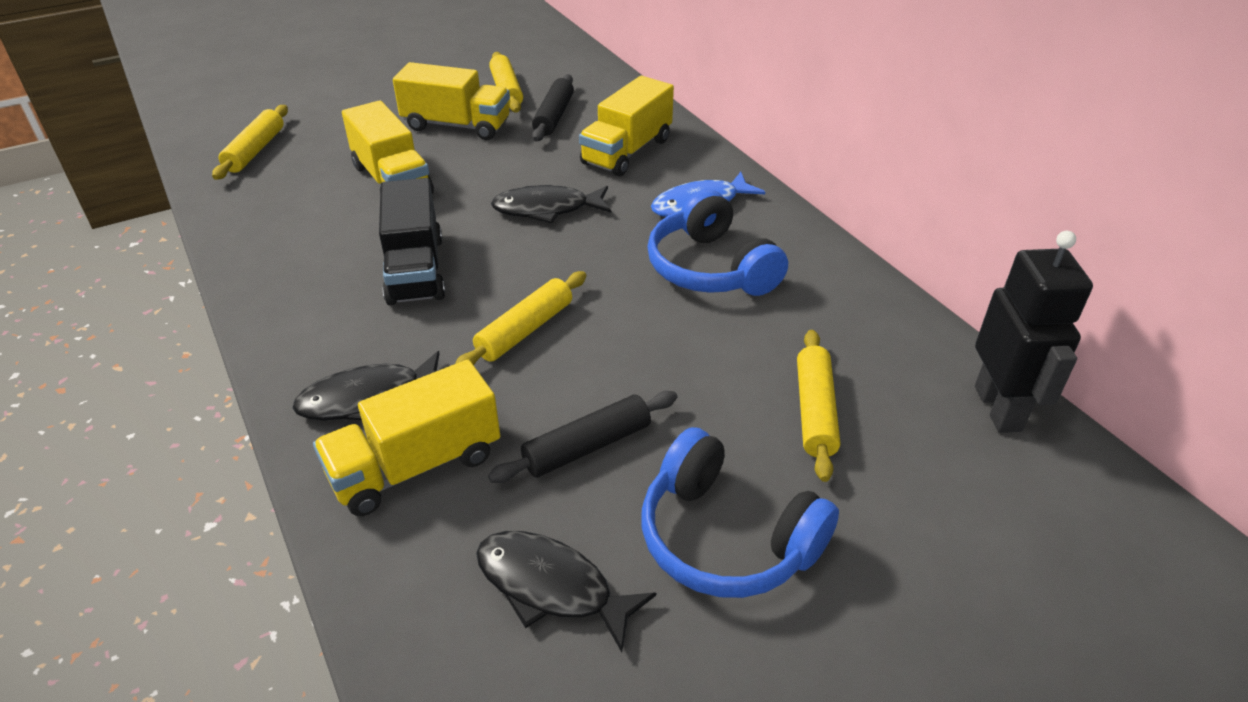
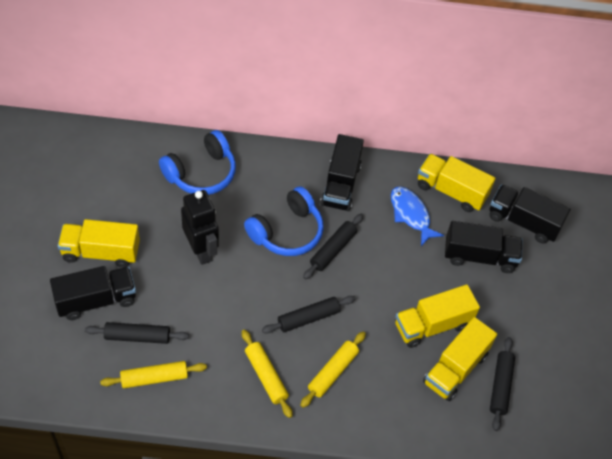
black fish: 3 -> 0
black rolling pin: 2 -> 4
black truck: 1 -> 4
yellow rolling pin: 4 -> 3

